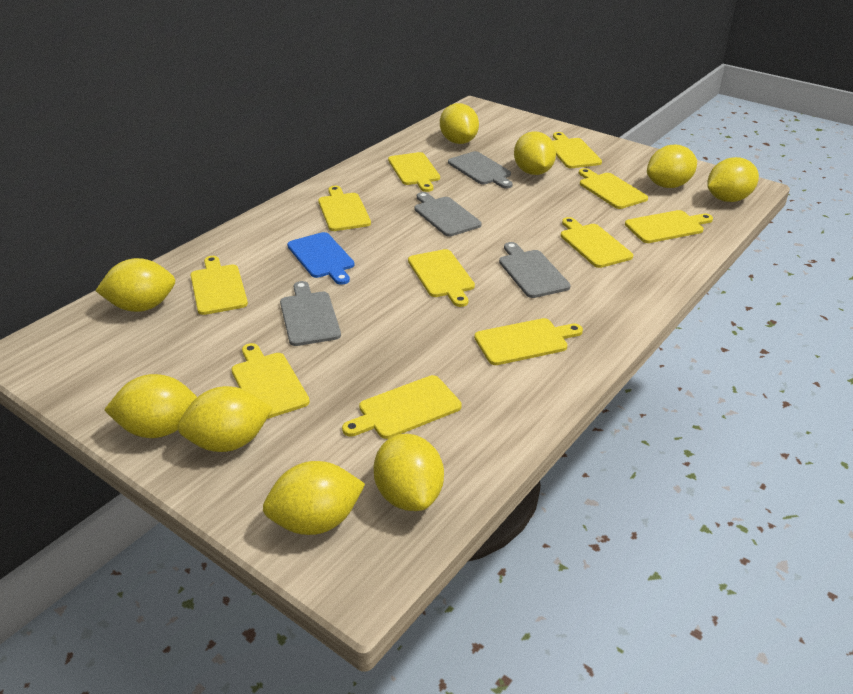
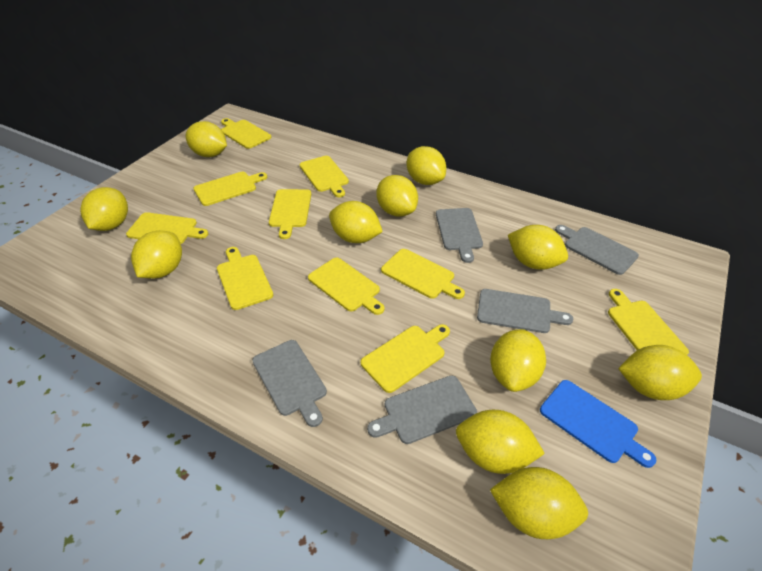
grey cutting board: 4 -> 5
yellow cutting board: 11 -> 10
yellow lemon: 9 -> 11

